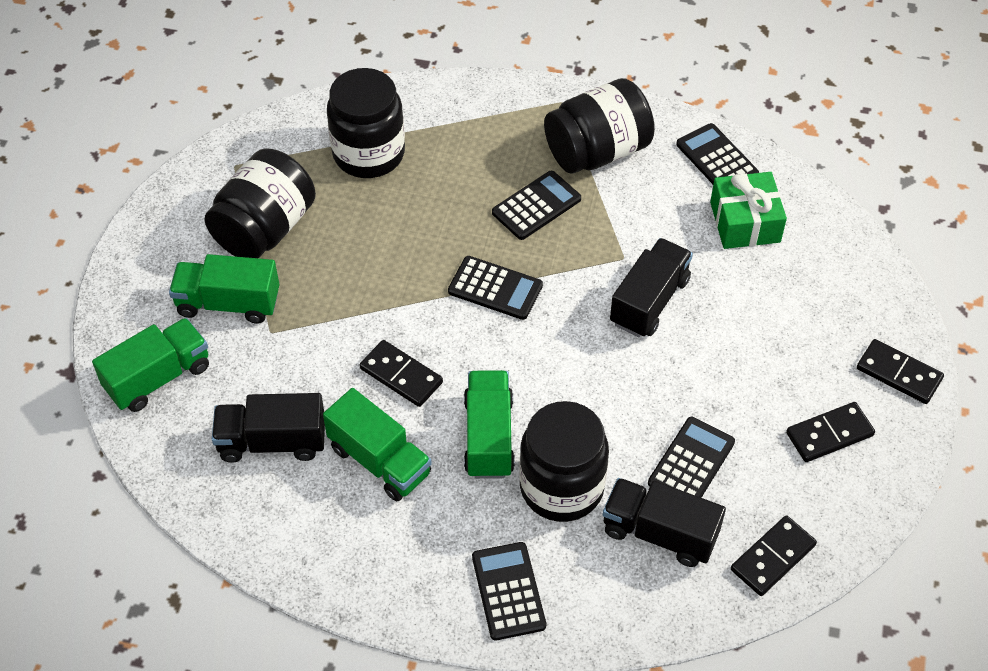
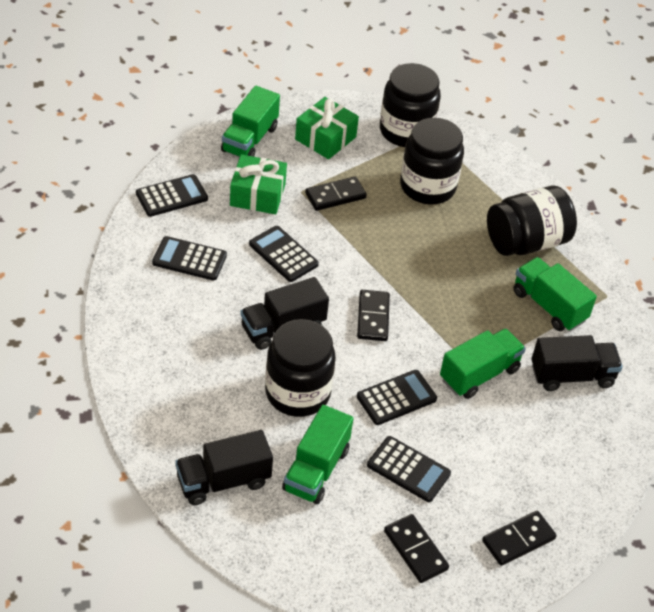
green gift: 1 -> 2

